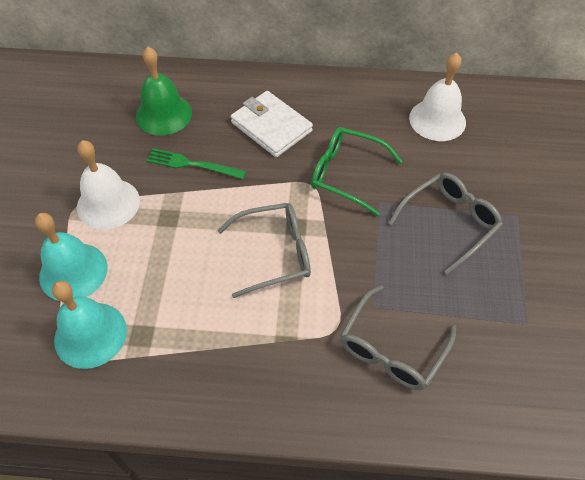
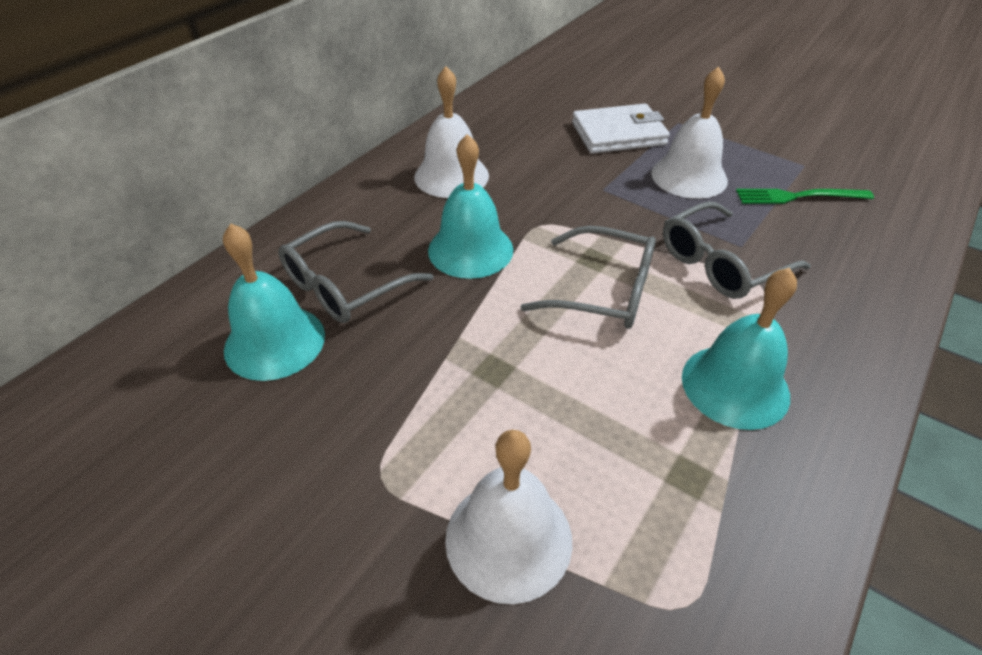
green bell: 1 -> 0
green glasses: 1 -> 0
turquoise bell: 2 -> 3
white bell: 2 -> 3

